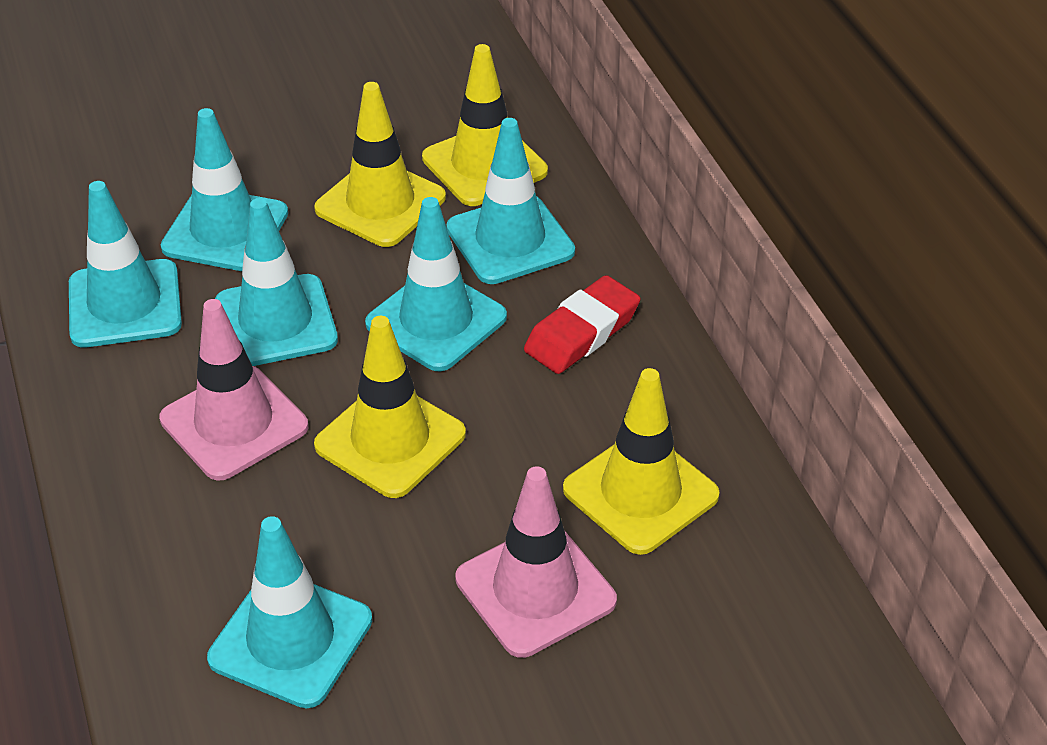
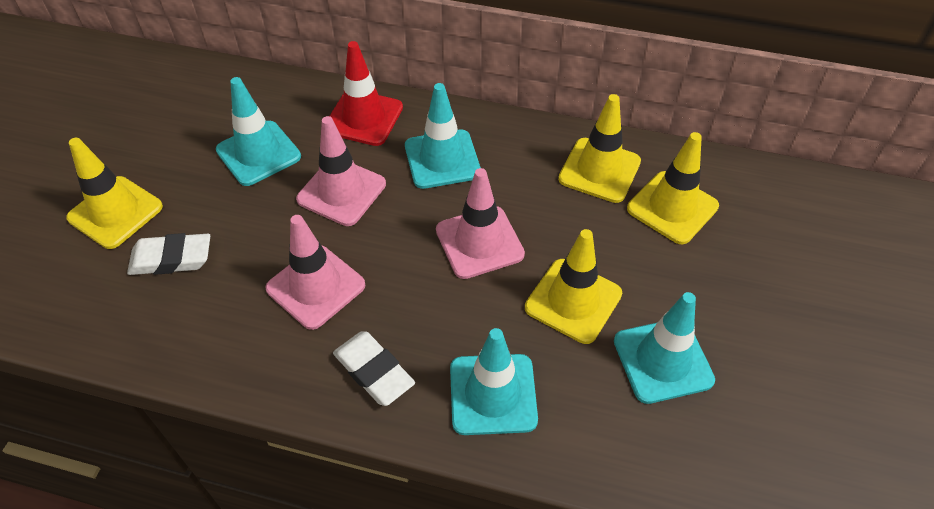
pink traffic cone: 2 -> 3
red eraser: 1 -> 0
red traffic cone: 0 -> 1
turquoise traffic cone: 6 -> 4
white eraser: 0 -> 2

